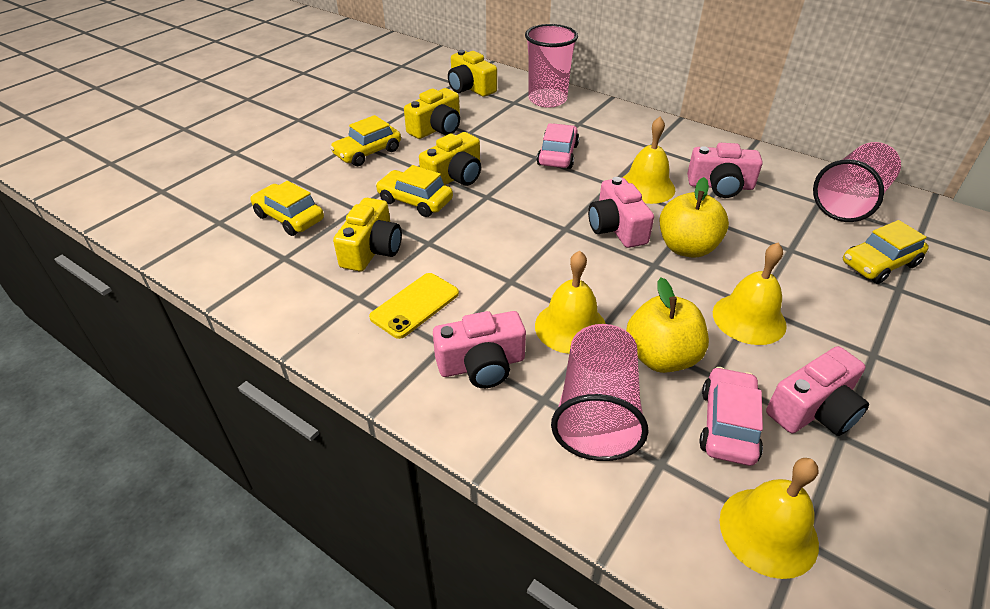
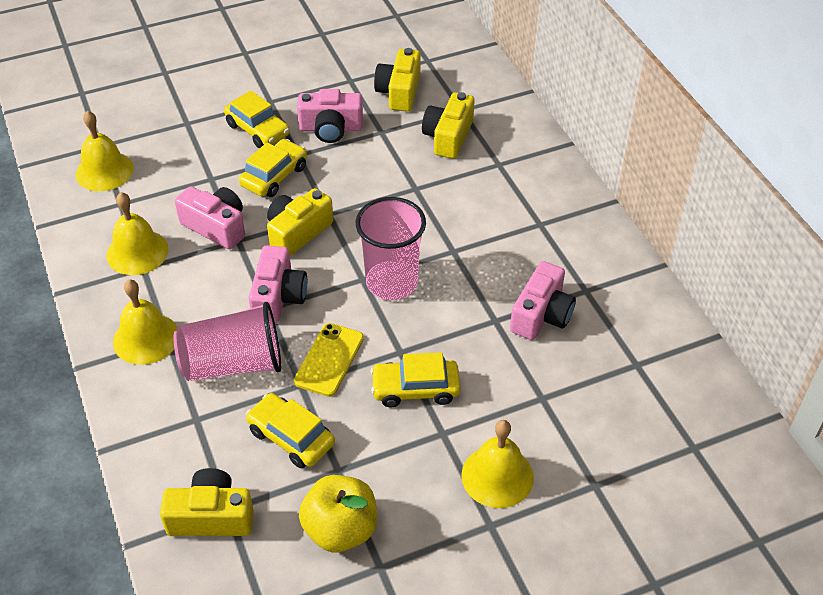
pink car: 2 -> 0
pink cup: 3 -> 2
yellow apple: 2 -> 1

